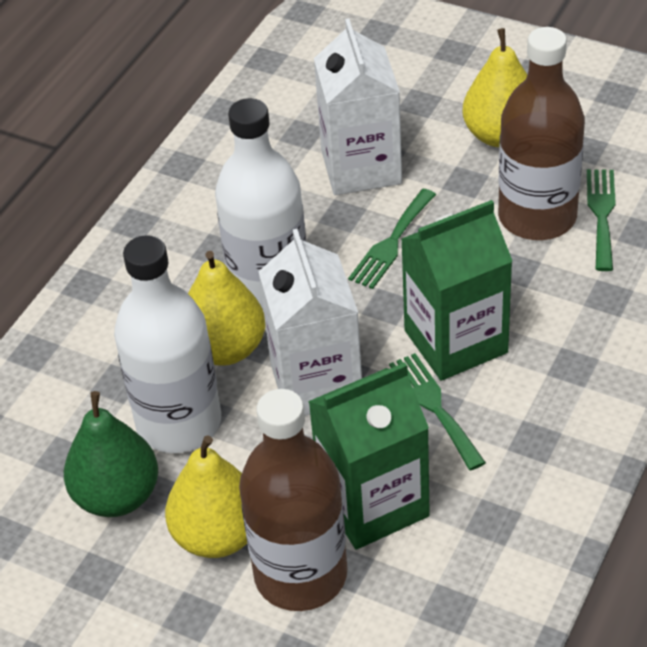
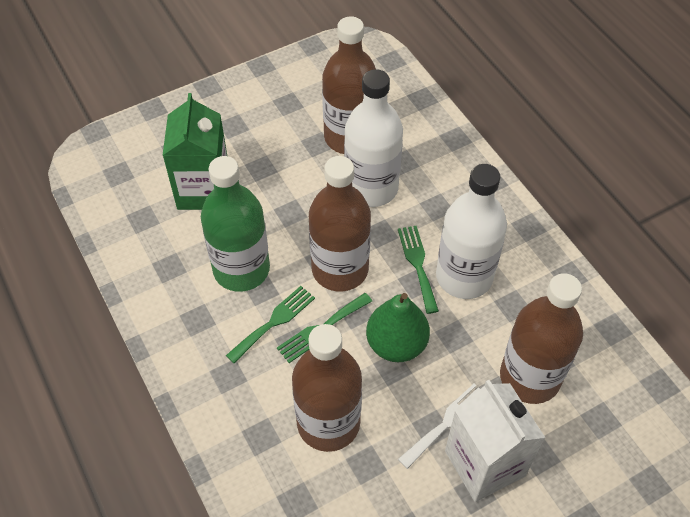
brown bottle: 2 -> 4
green bottle: 0 -> 1
green carton: 2 -> 1
white carton: 2 -> 1
white fork: 0 -> 1
yellow pear: 3 -> 0

